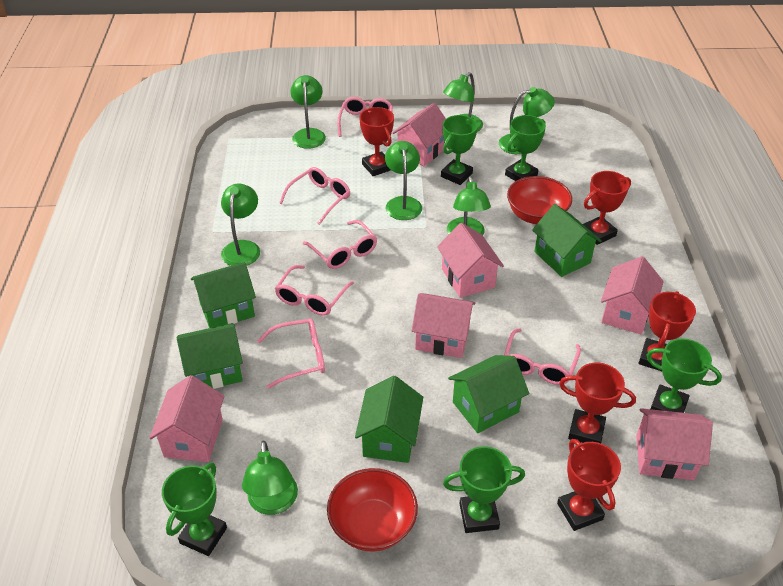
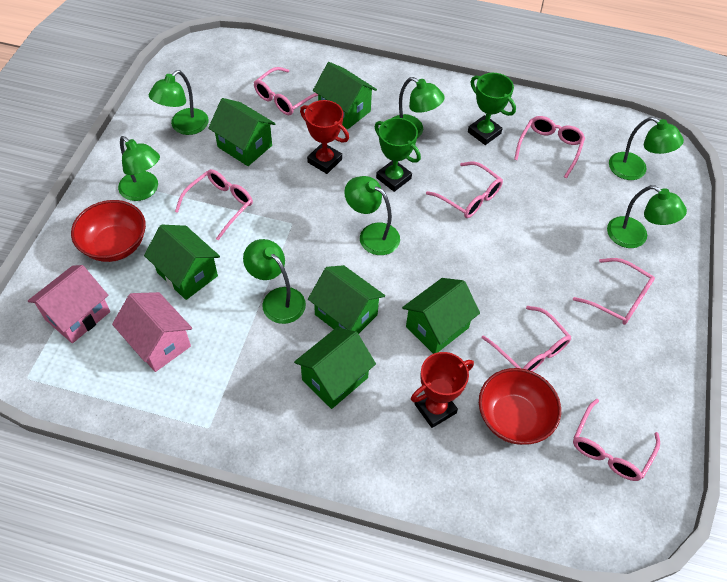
green house: 5 -> 6
green trophy: 5 -> 2
pink glasses: 6 -> 7
pink house: 6 -> 2
red trophy: 5 -> 2

